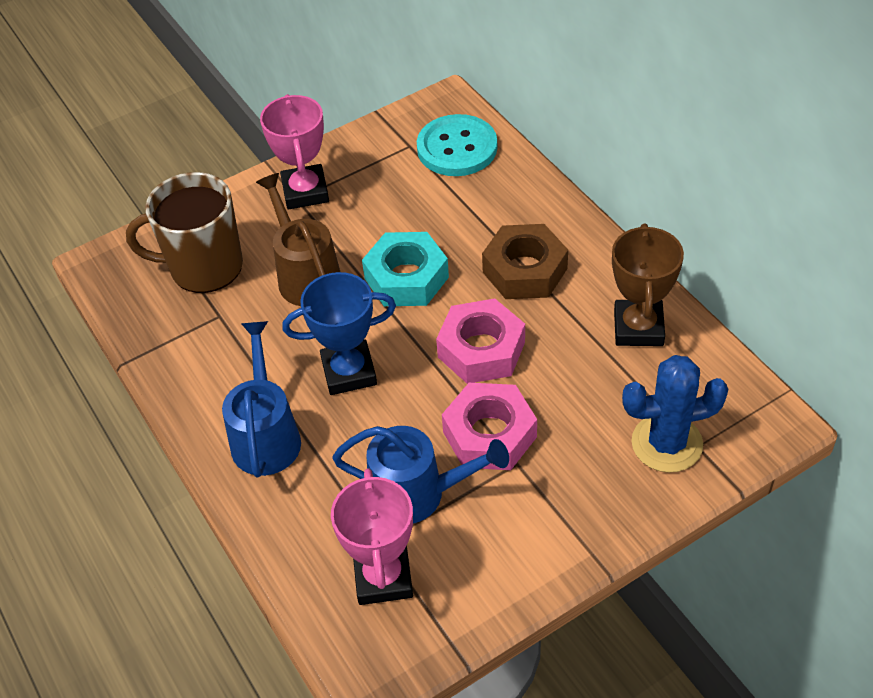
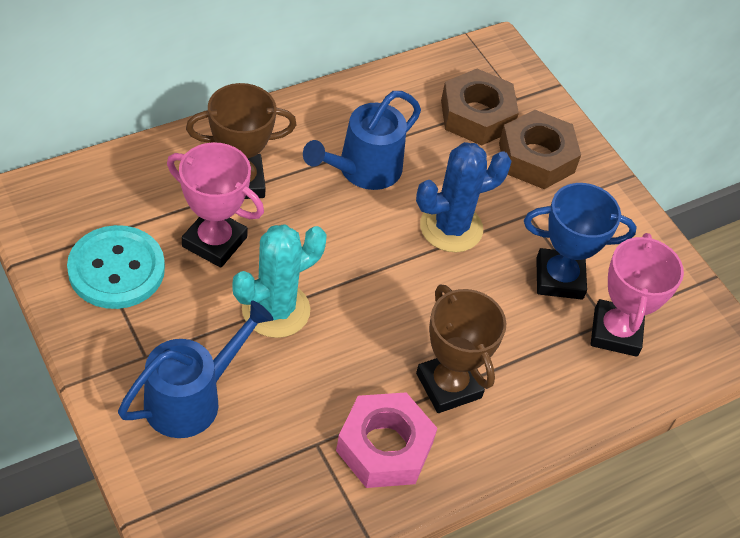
brown mug: 1 -> 0
brown nut: 1 -> 2
brown trophy: 1 -> 2
brown watering can: 1 -> 0
pink nut: 2 -> 1
turquoise cactus: 0 -> 1
turquoise nut: 1 -> 0

